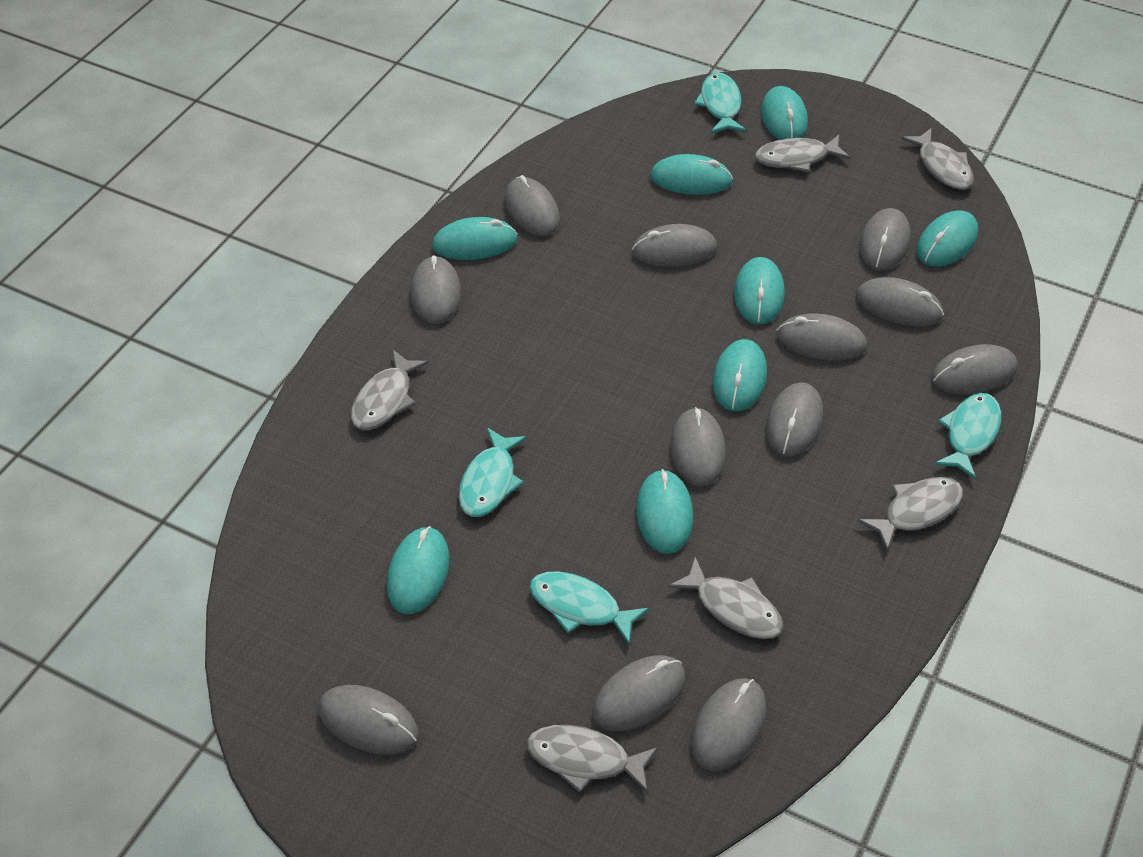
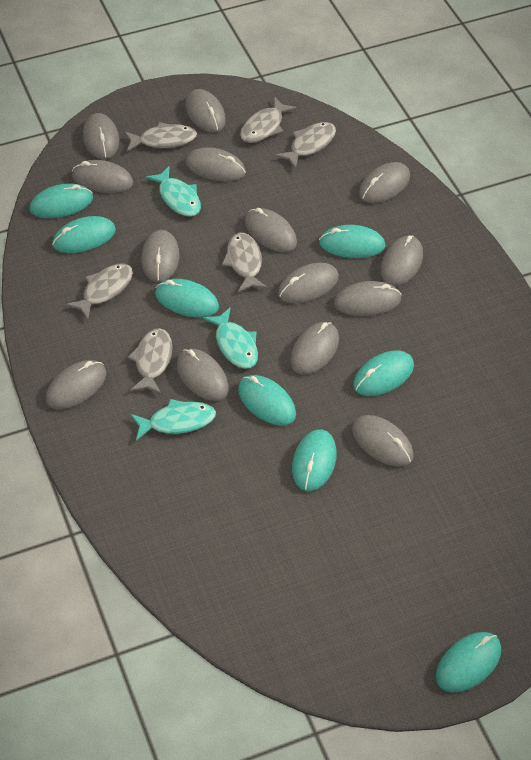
grey mouse: 12 -> 14
turquoise fish: 4 -> 3

